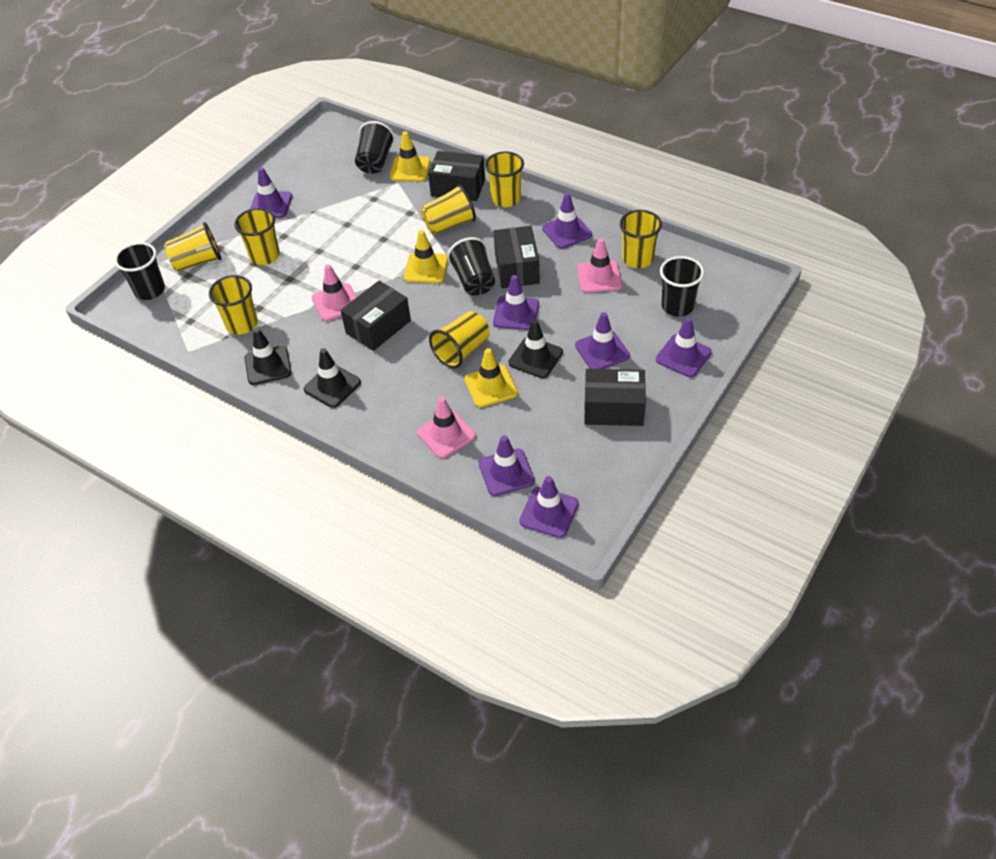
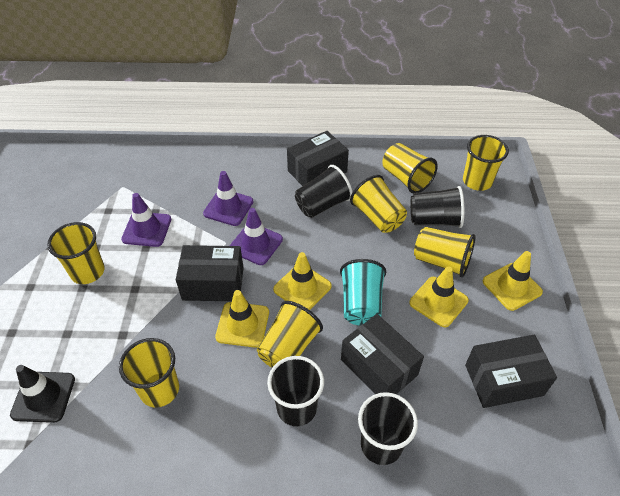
black traffic cone: 3 -> 1
pink traffic cone: 3 -> 0
purple traffic cone: 7 -> 3
turquoise cup: 0 -> 1
yellow traffic cone: 3 -> 4

